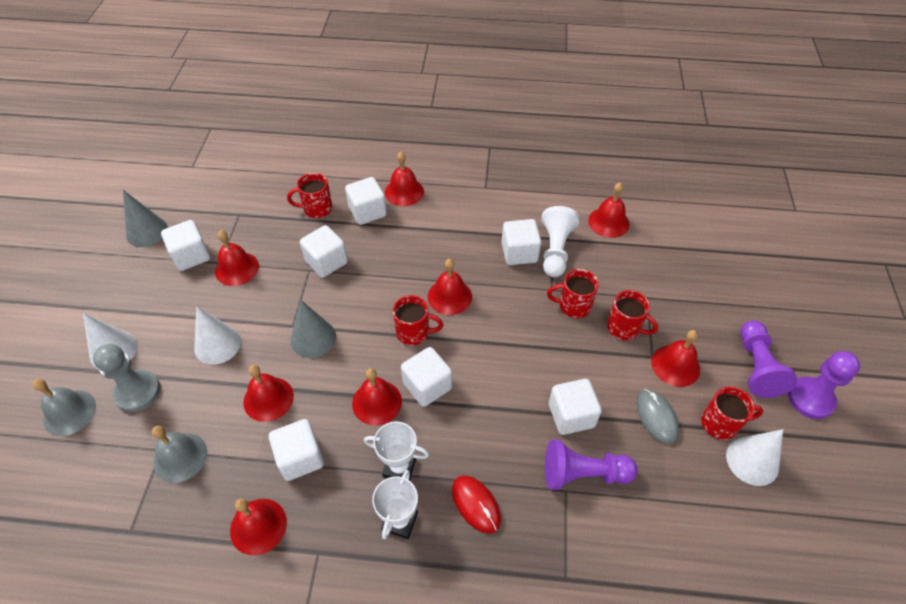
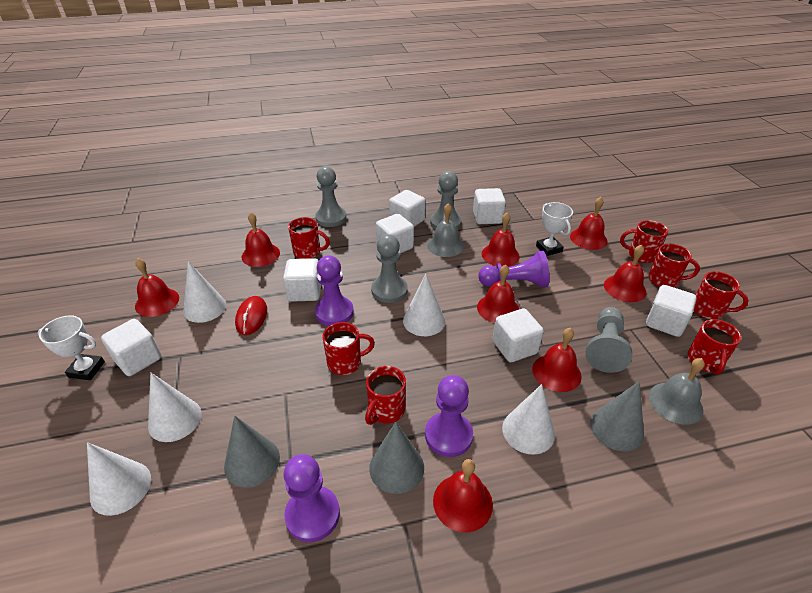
grey cone: 2 -> 3
grey mouse: 1 -> 0
grey pawn: 1 -> 4
purple pawn: 3 -> 4
red mug: 5 -> 7
white cone: 3 -> 5
white pawn: 1 -> 0

